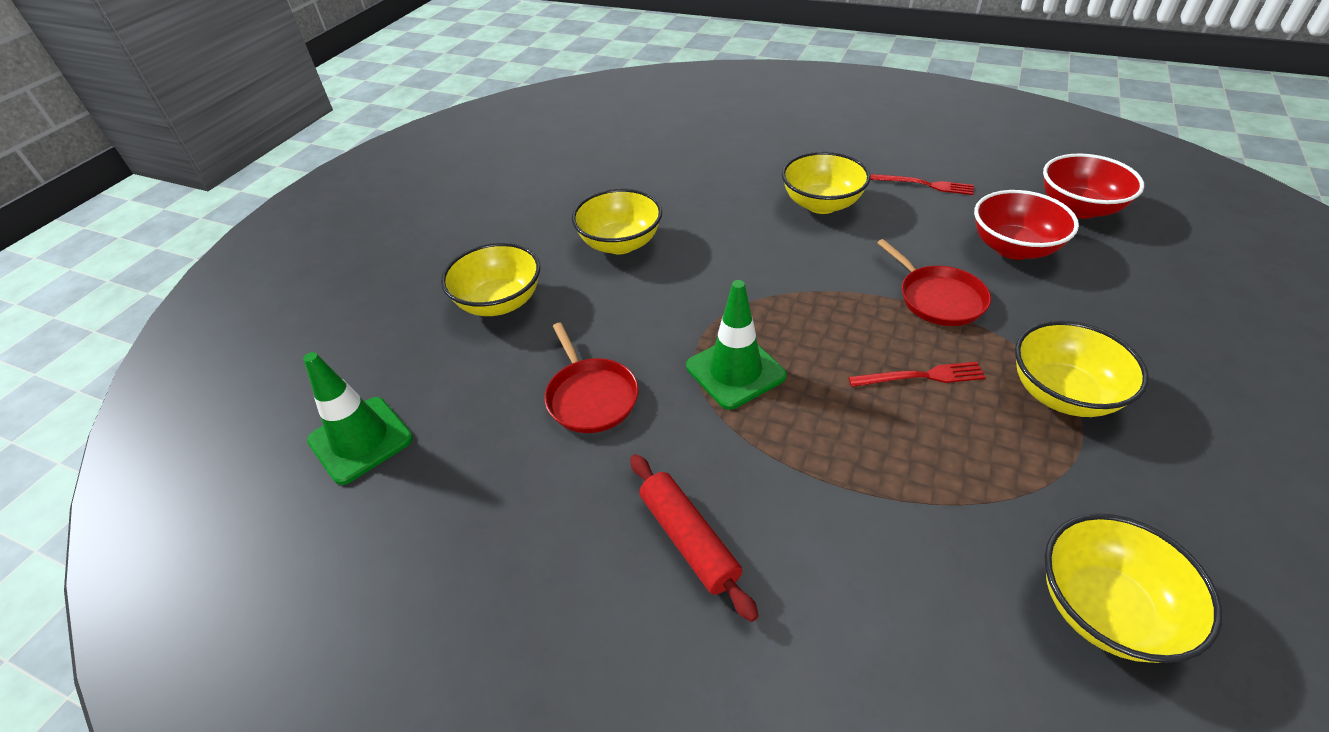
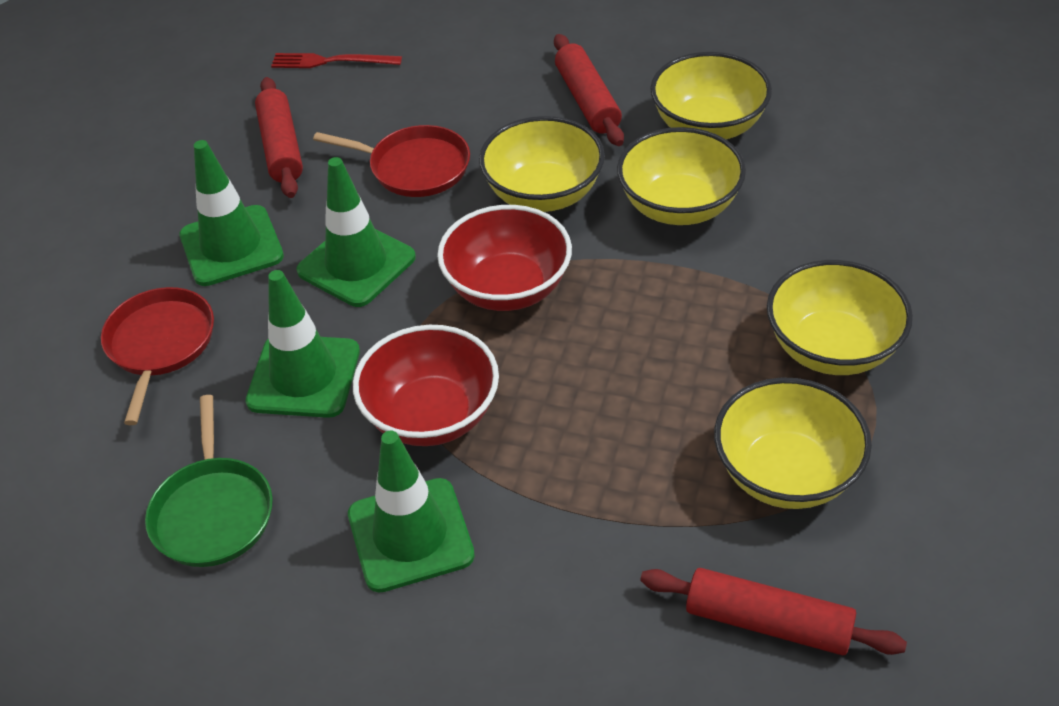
green pan: 0 -> 1
green traffic cone: 2 -> 4
red fork: 2 -> 1
red rolling pin: 1 -> 3

